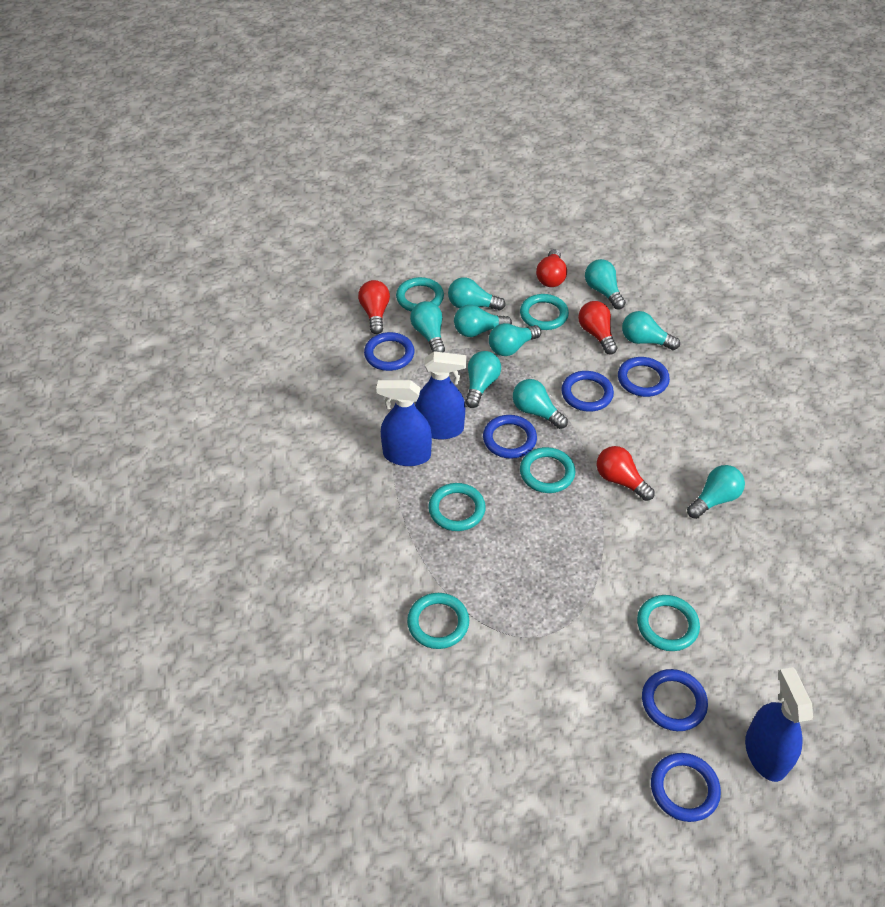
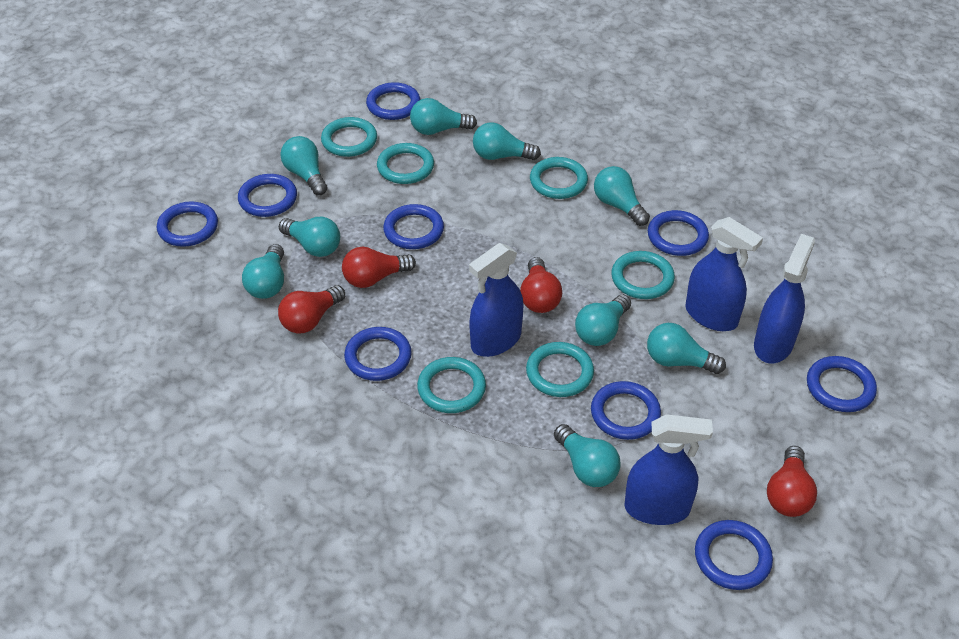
blue ring: 6 -> 9
blue spray bottle: 3 -> 4

